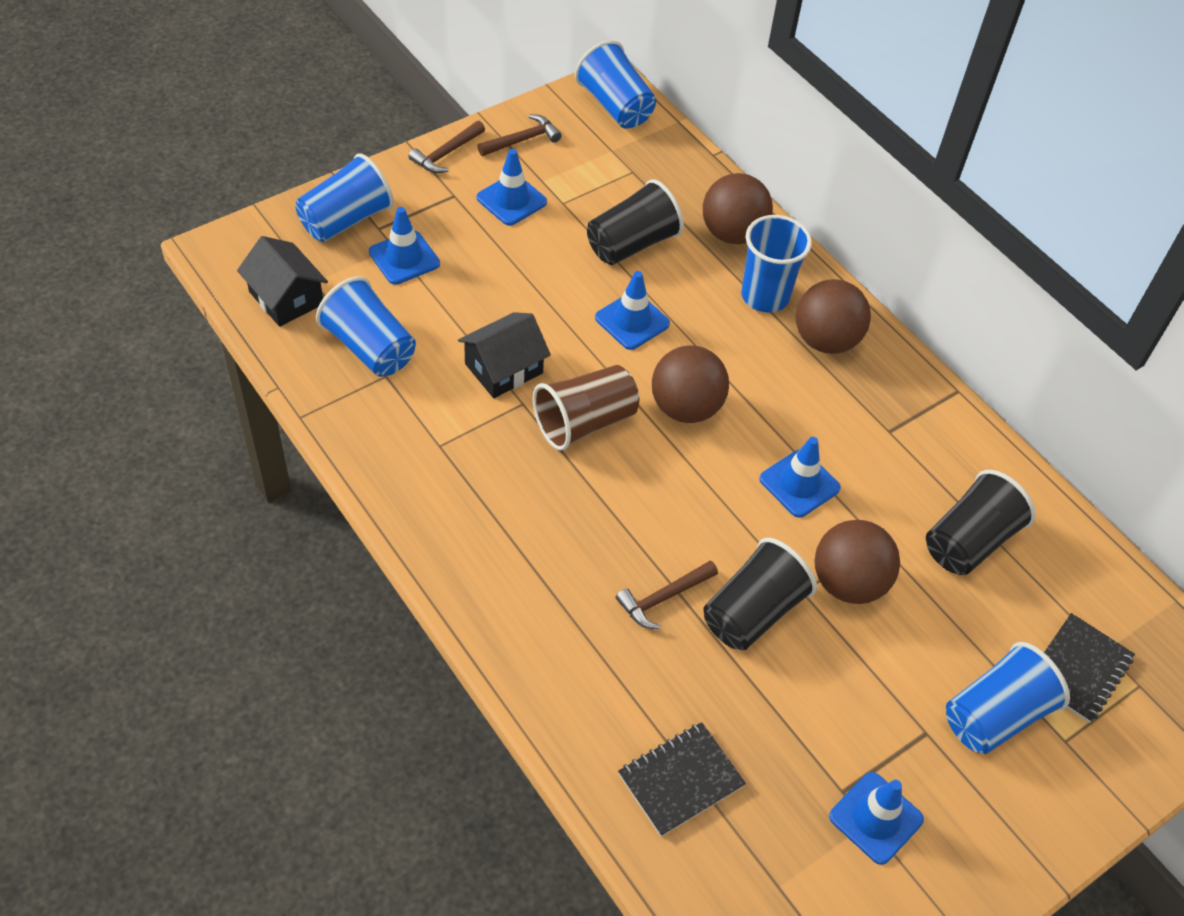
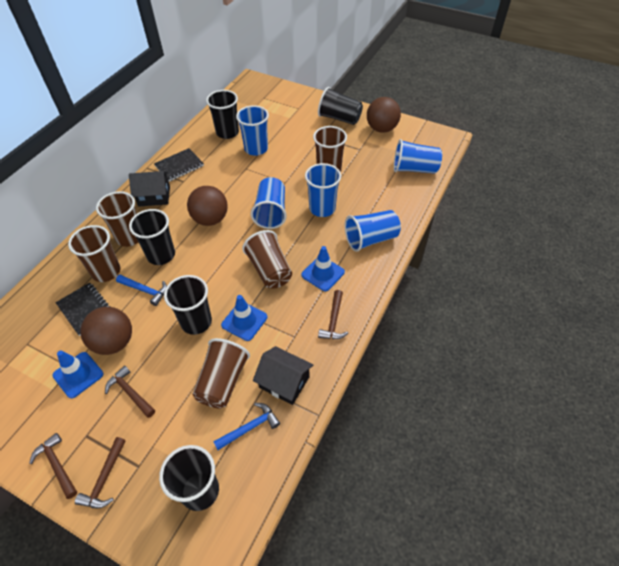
black cup: 3 -> 5
blue hammer: 0 -> 2
blue traffic cone: 5 -> 3
brown ball: 4 -> 3
brown cup: 1 -> 5
brown hammer: 3 -> 4

